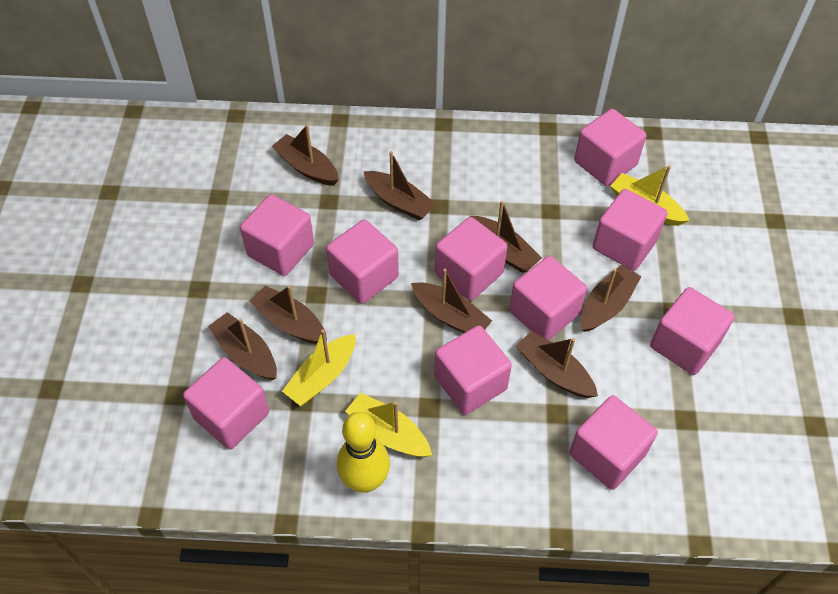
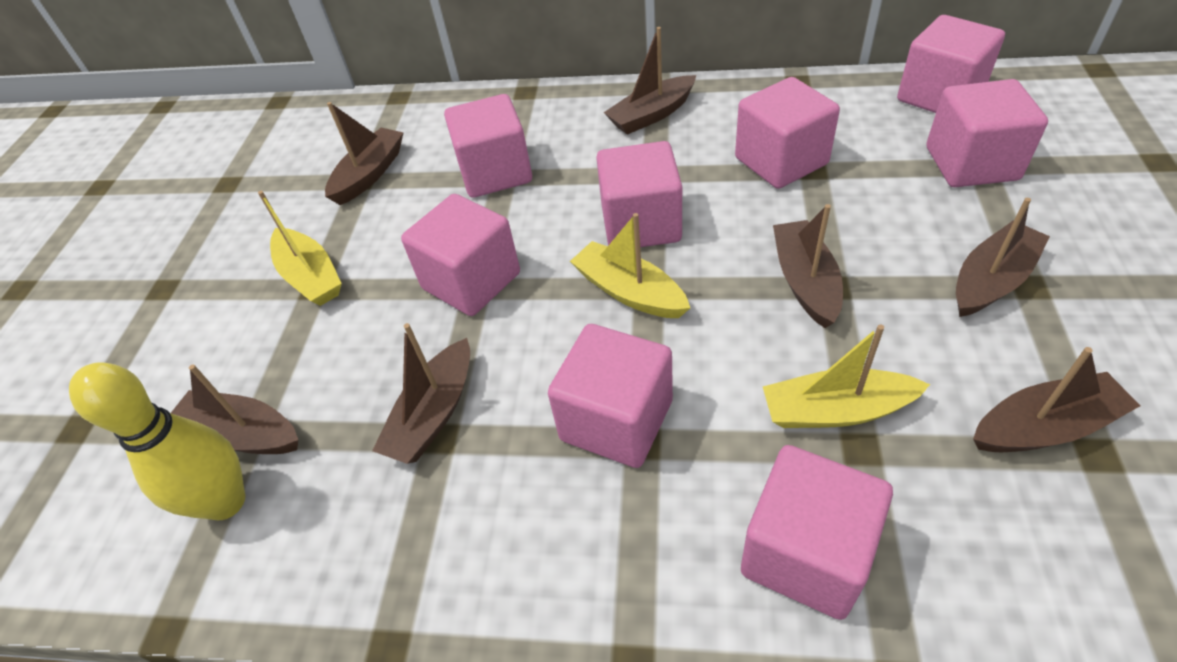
brown boat: 8 -> 7
pink cube: 10 -> 8

